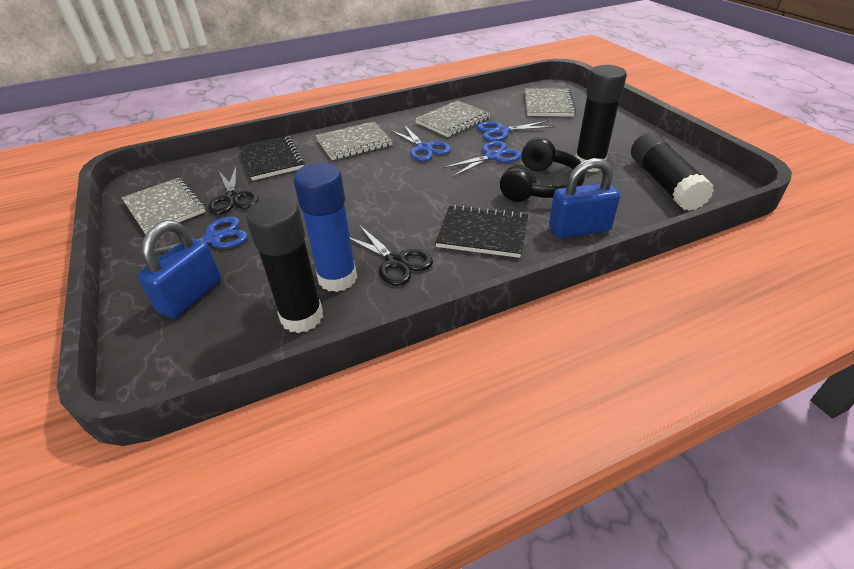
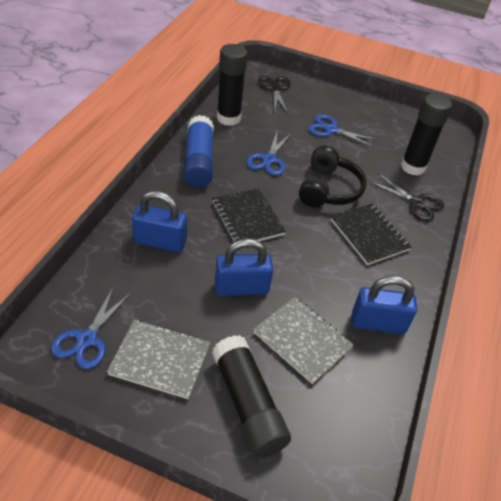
blue padlock: 2 -> 3
blue scissors: 4 -> 3
grey notebook: 4 -> 2

